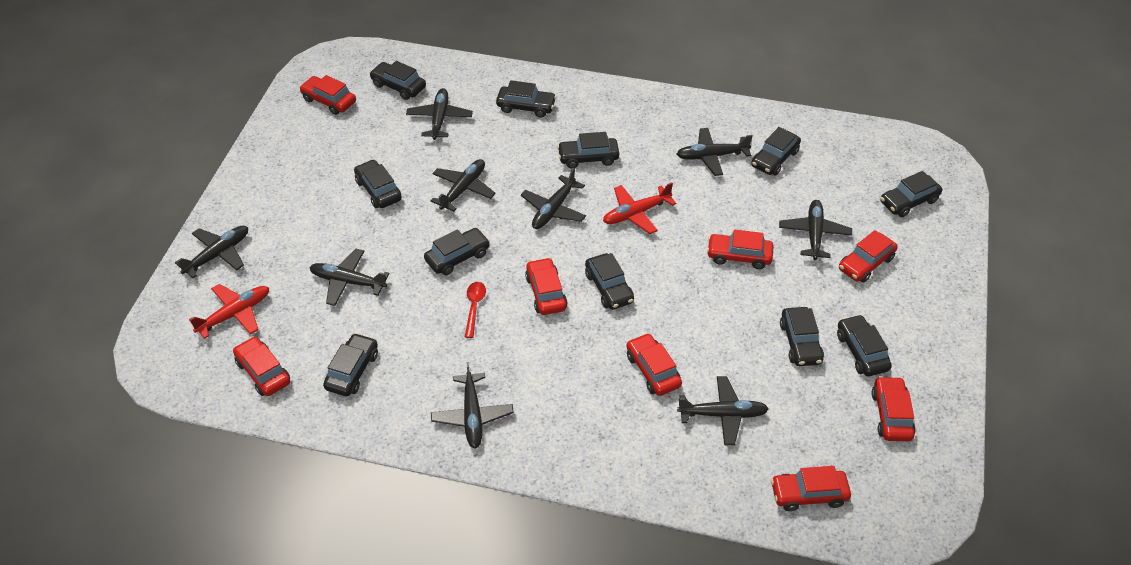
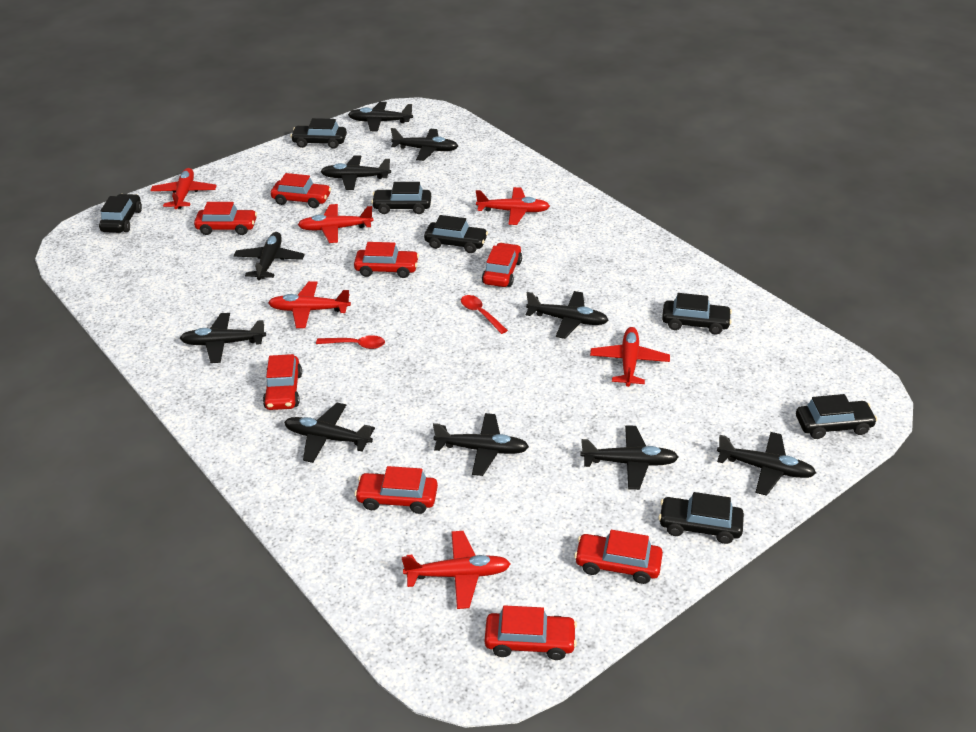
black car: 11 -> 7
black plane: 9 -> 10
red plane: 2 -> 6
red spoon: 1 -> 2

